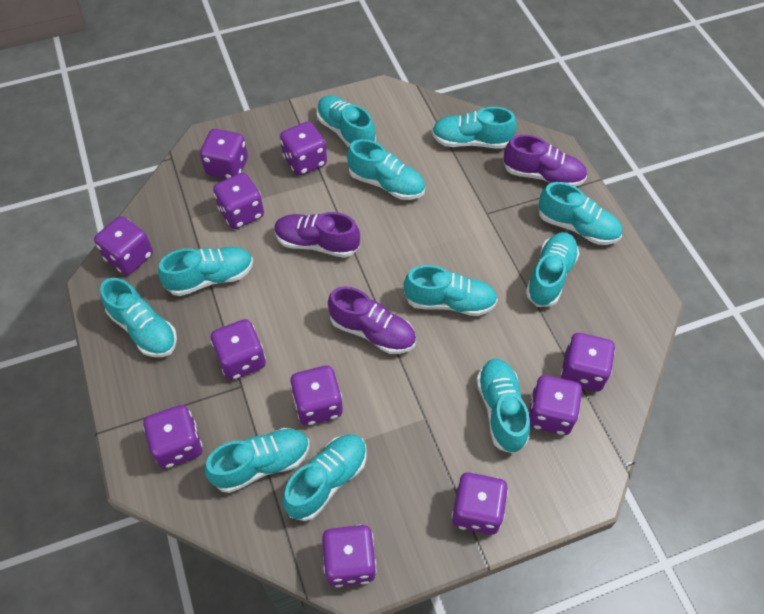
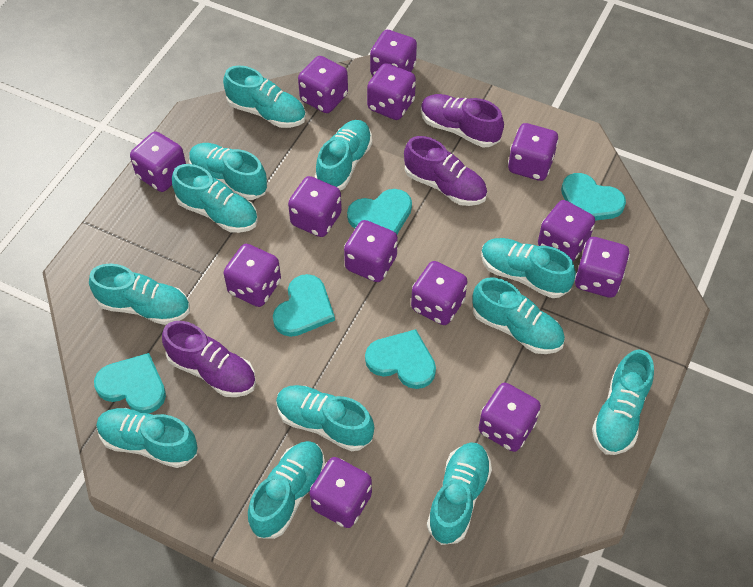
purple dice: 11 -> 13
turquoise heart: 0 -> 5
turquoise shoe: 11 -> 12

